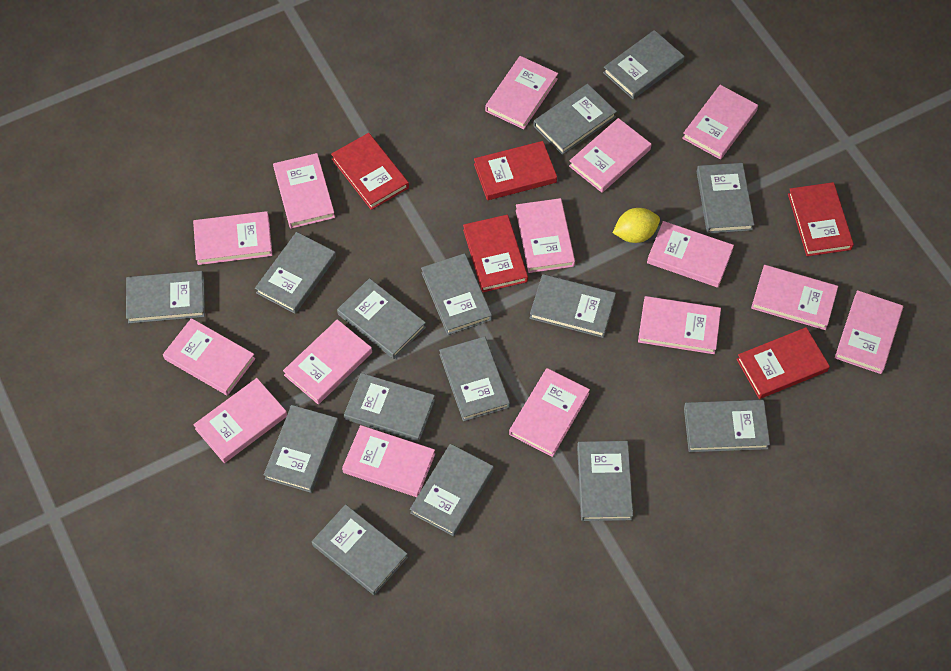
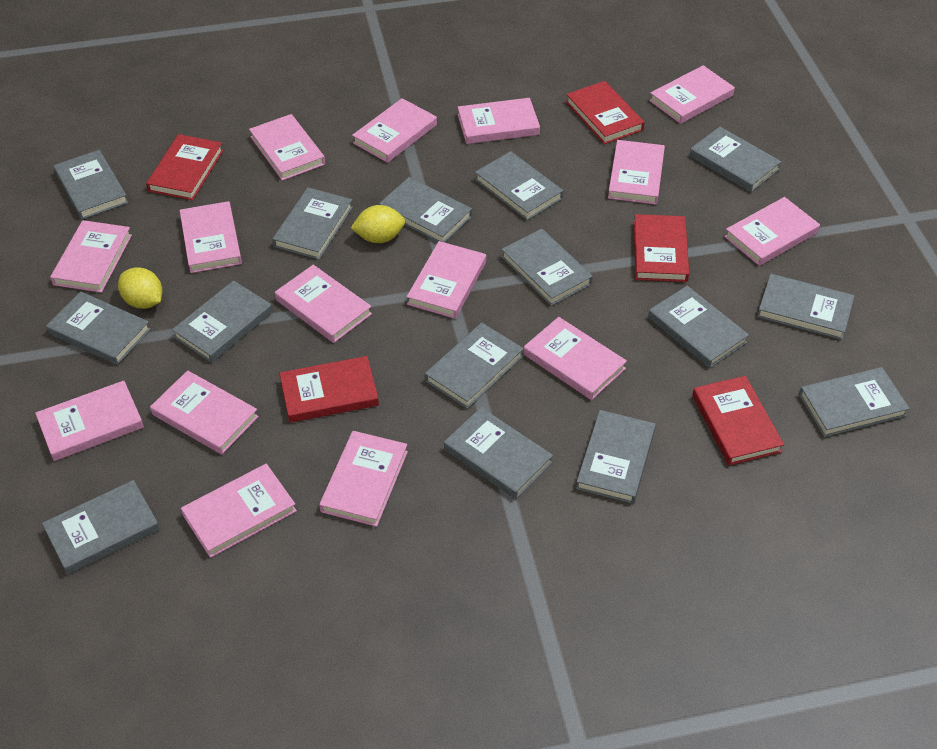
yellow lemon: 1 -> 2

